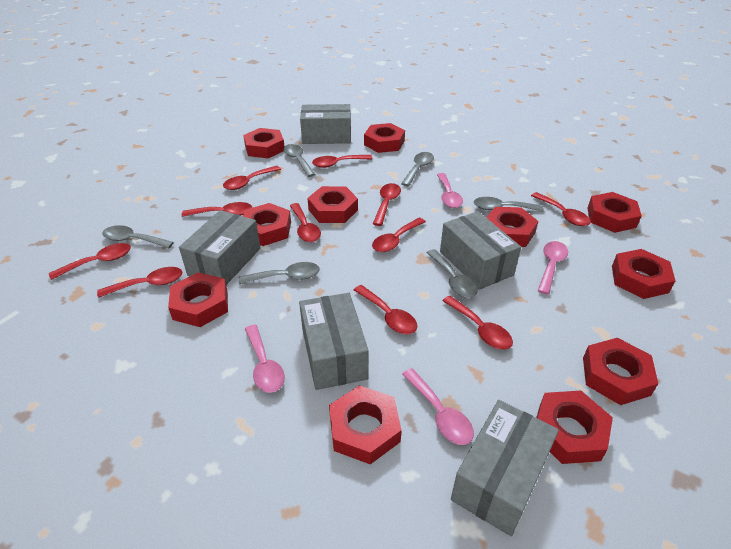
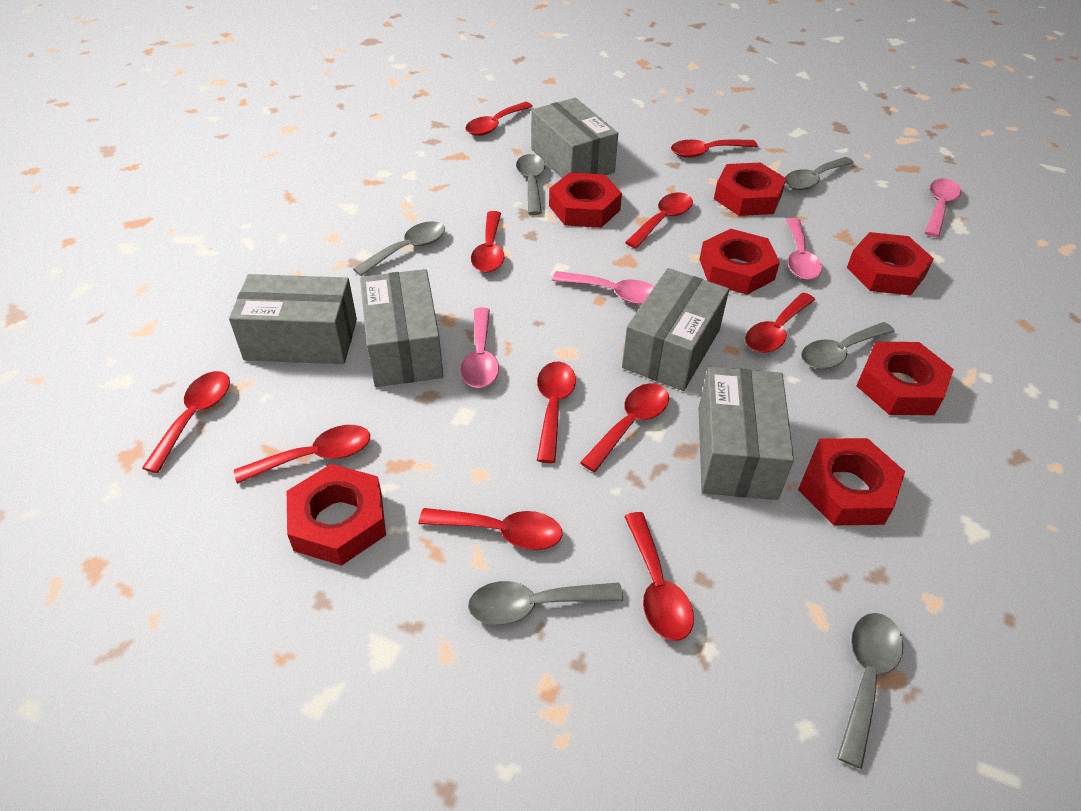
red nut: 11 -> 7

